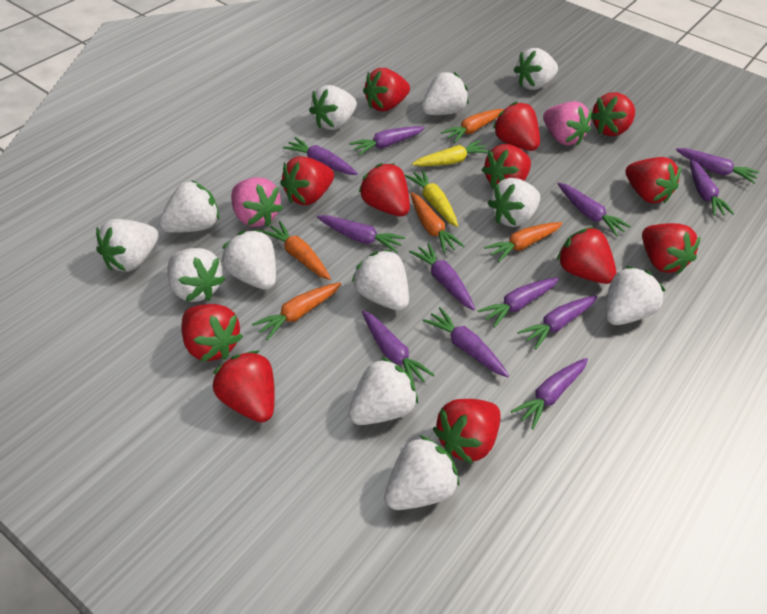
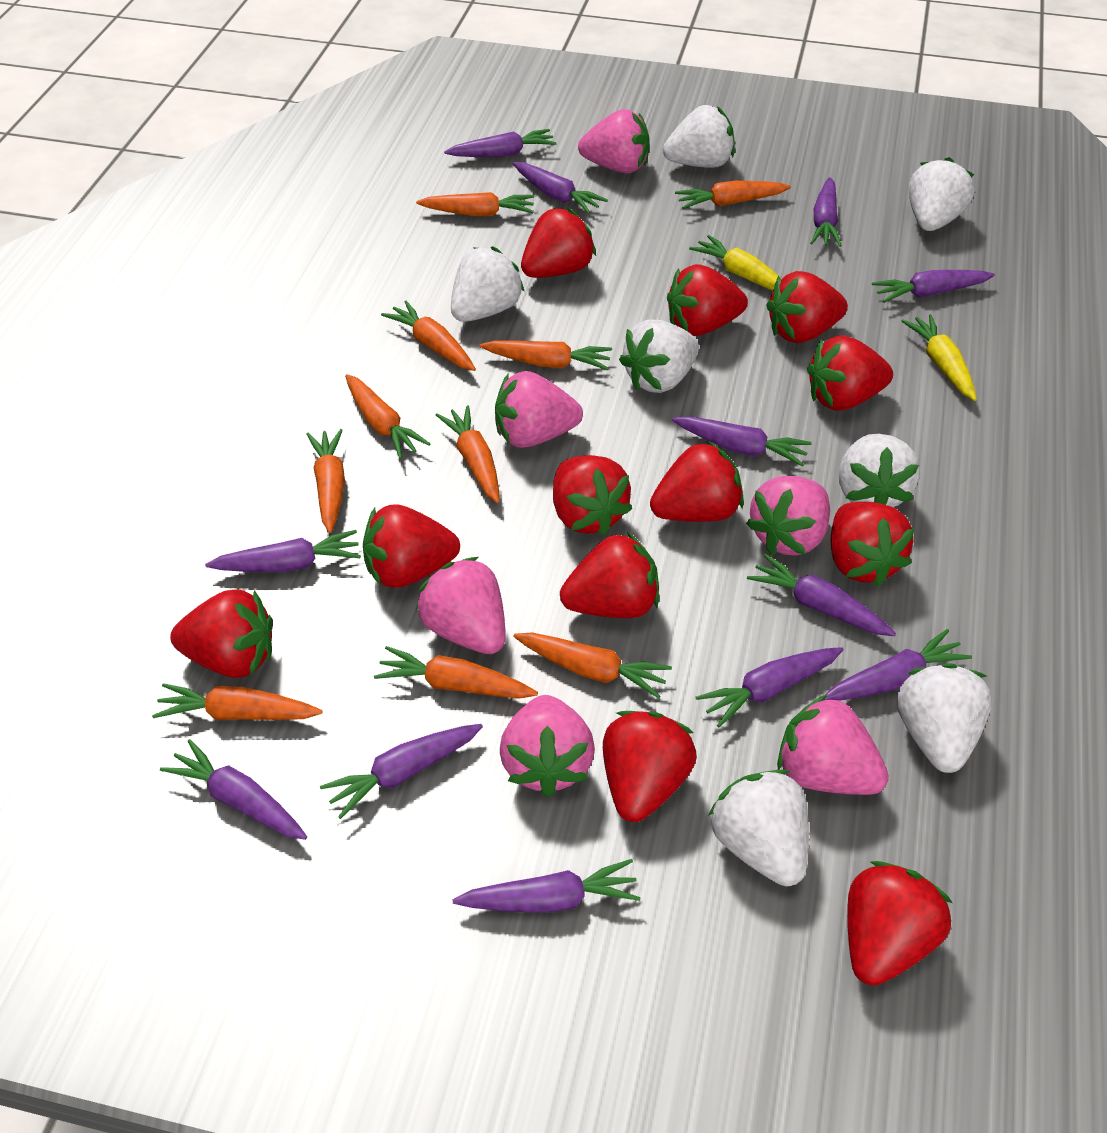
orange carrot: 5 -> 10
pink strawberry: 2 -> 6
white strawberry: 12 -> 7

